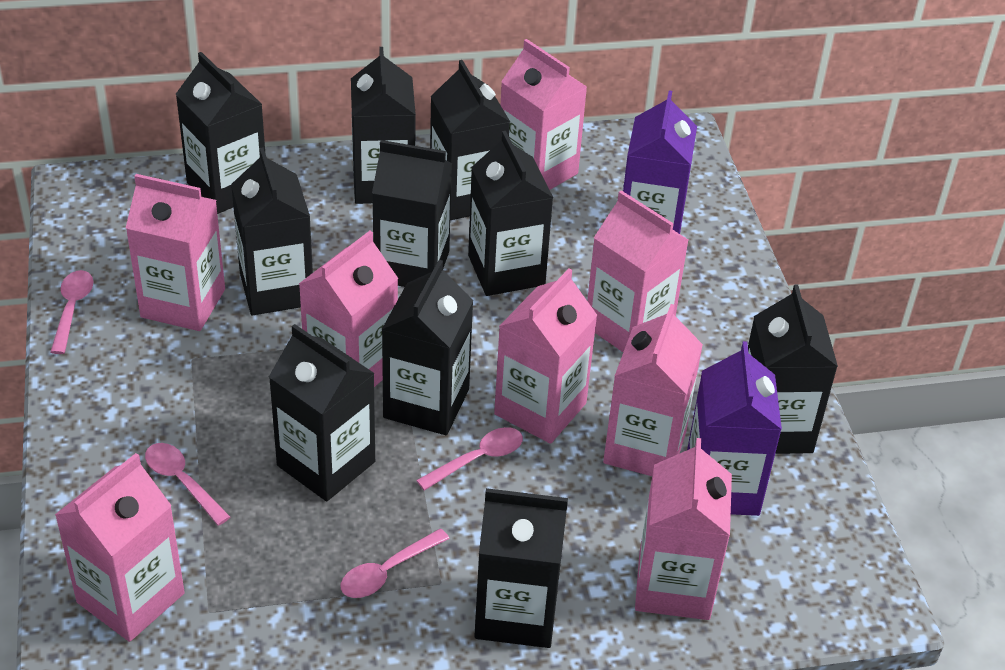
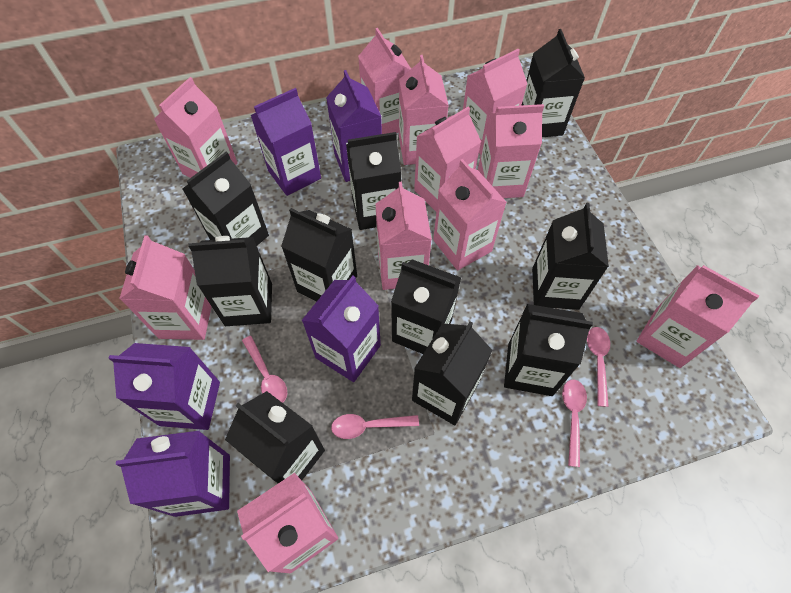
pink carton: 8 -> 11
purple carton: 2 -> 5

